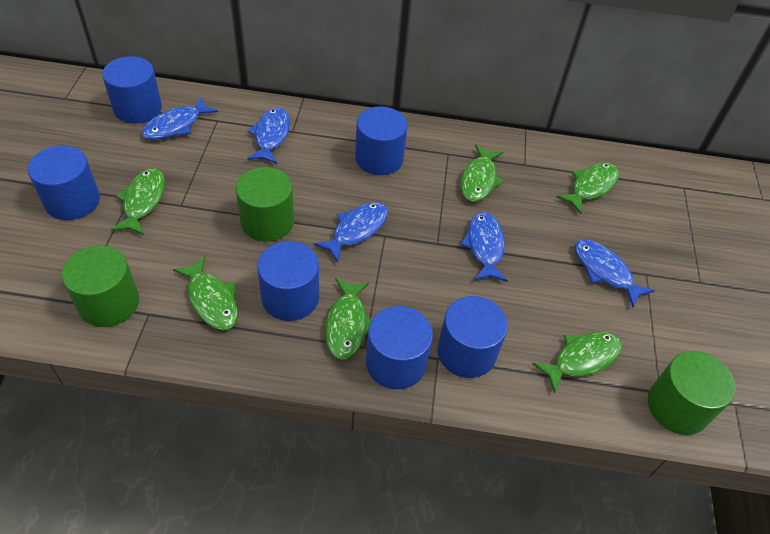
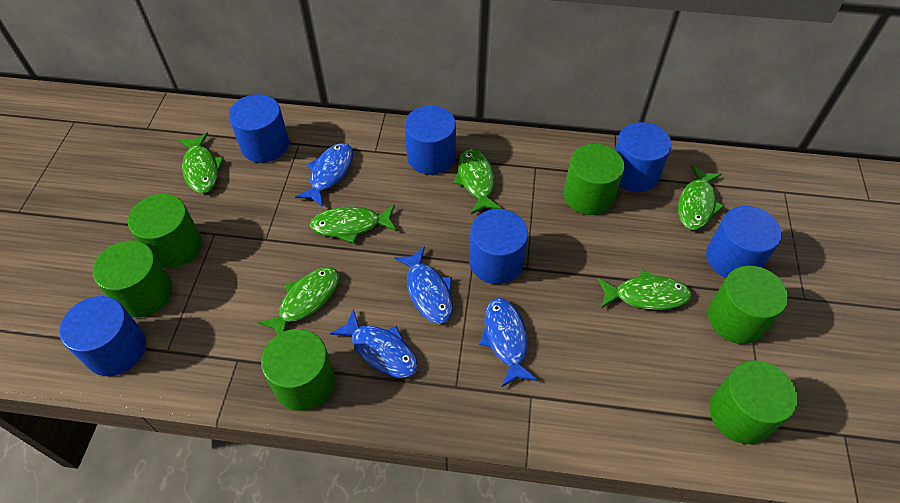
blue fish: 5 -> 4
green cylinder: 3 -> 6

